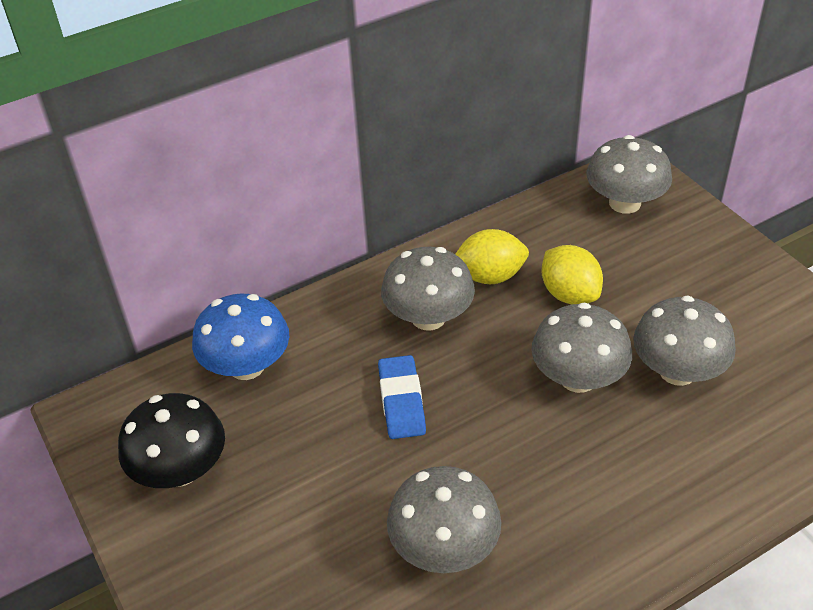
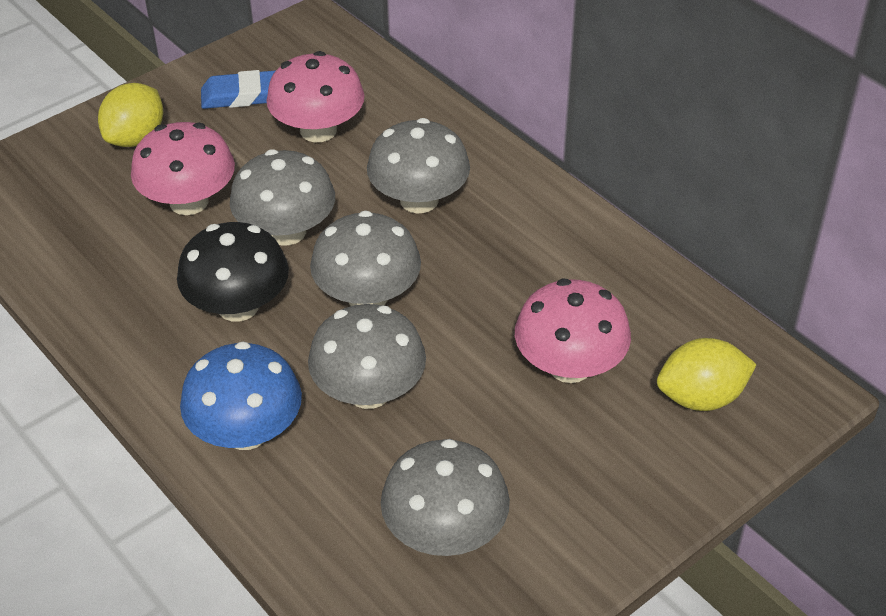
pink mushroom: 0 -> 3

